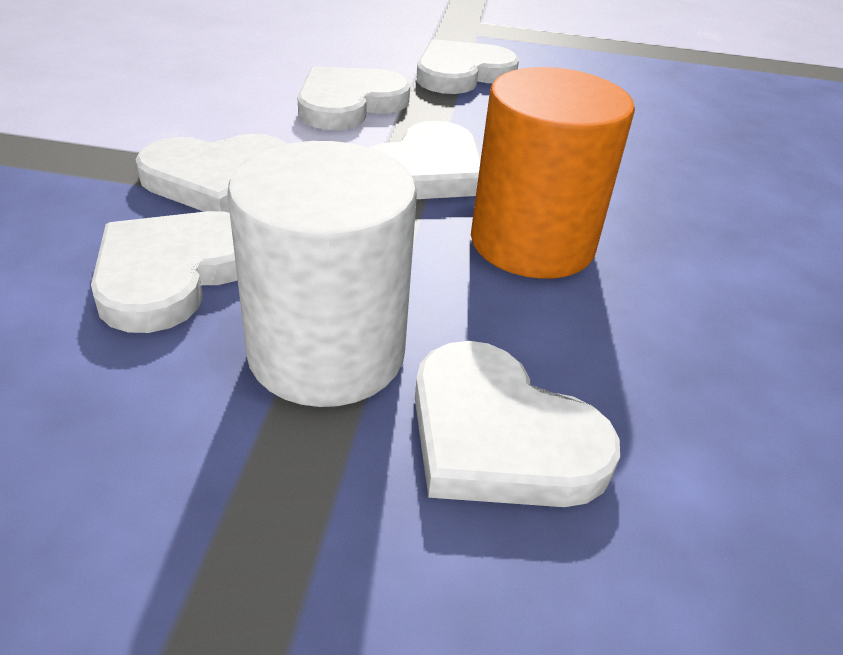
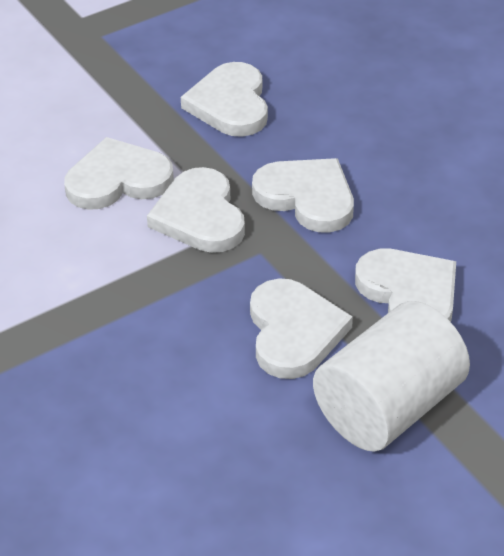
orange cylinder: 1 -> 0

